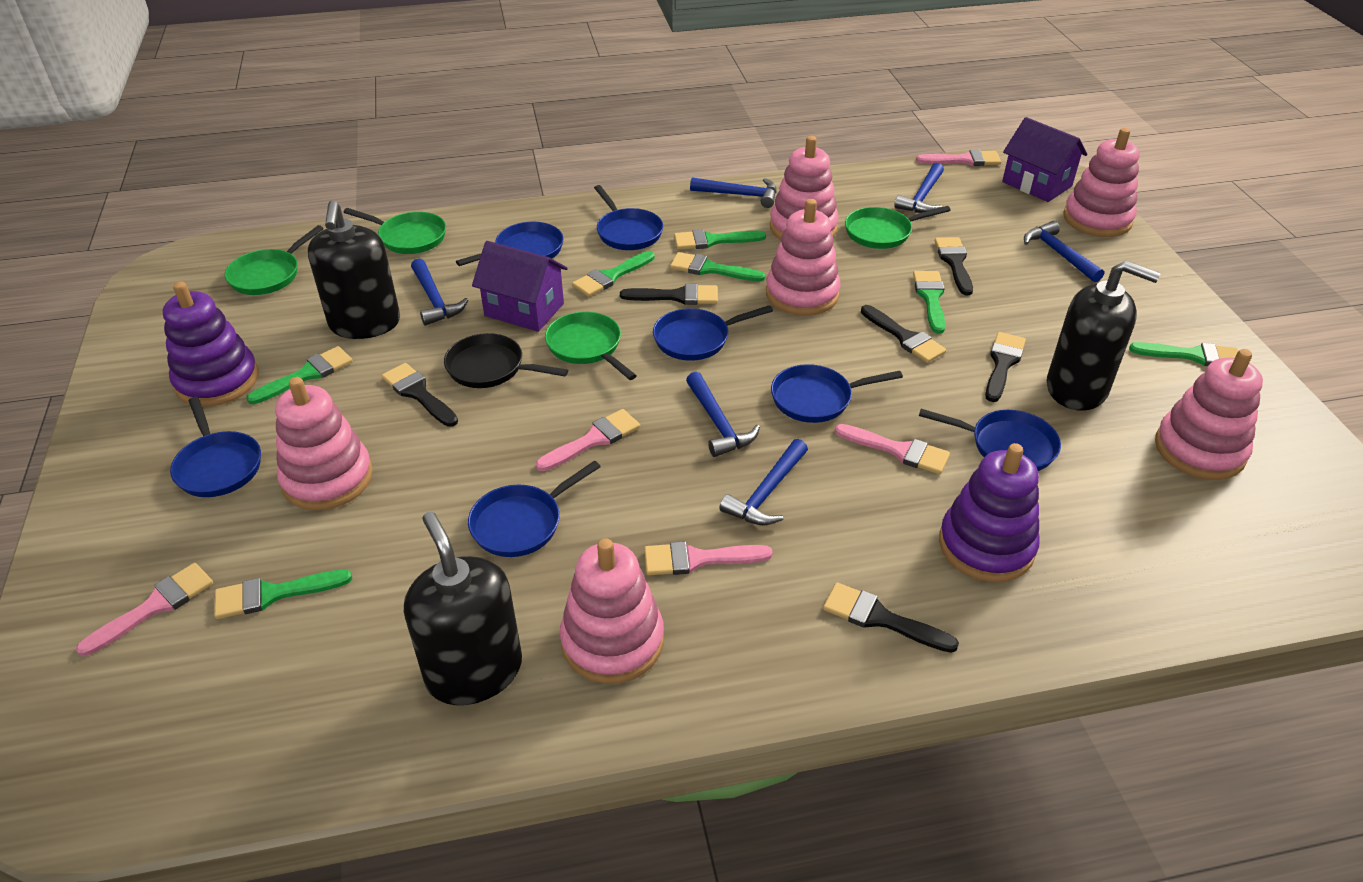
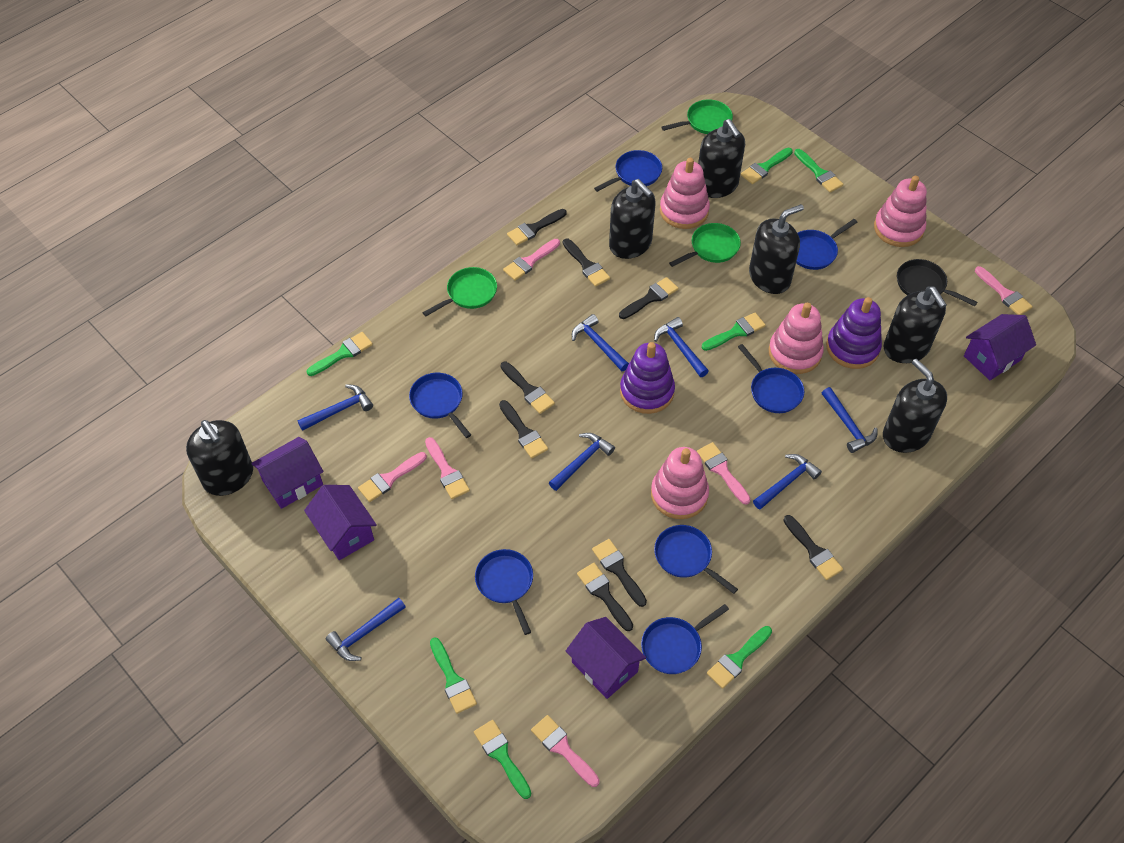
black brush: 6 -> 8
black soap dispenser: 3 -> 6
blue hammer: 6 -> 7
green pan: 4 -> 3
pink brush: 5 -> 6
pink stacking toy: 6 -> 4
purple house: 2 -> 4

